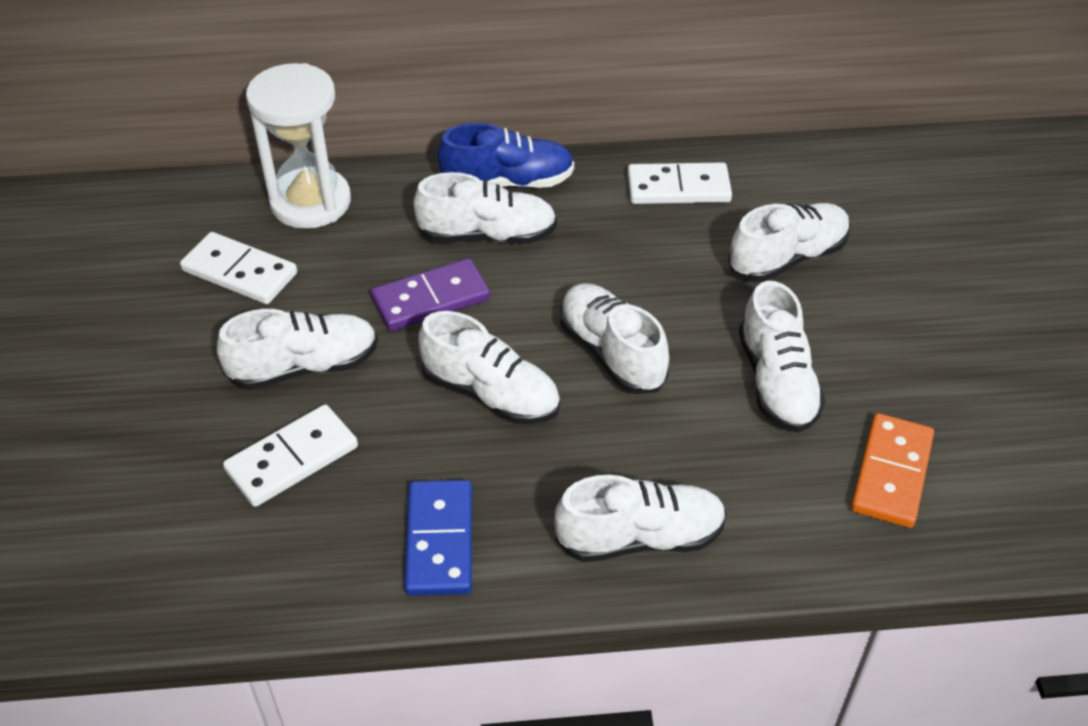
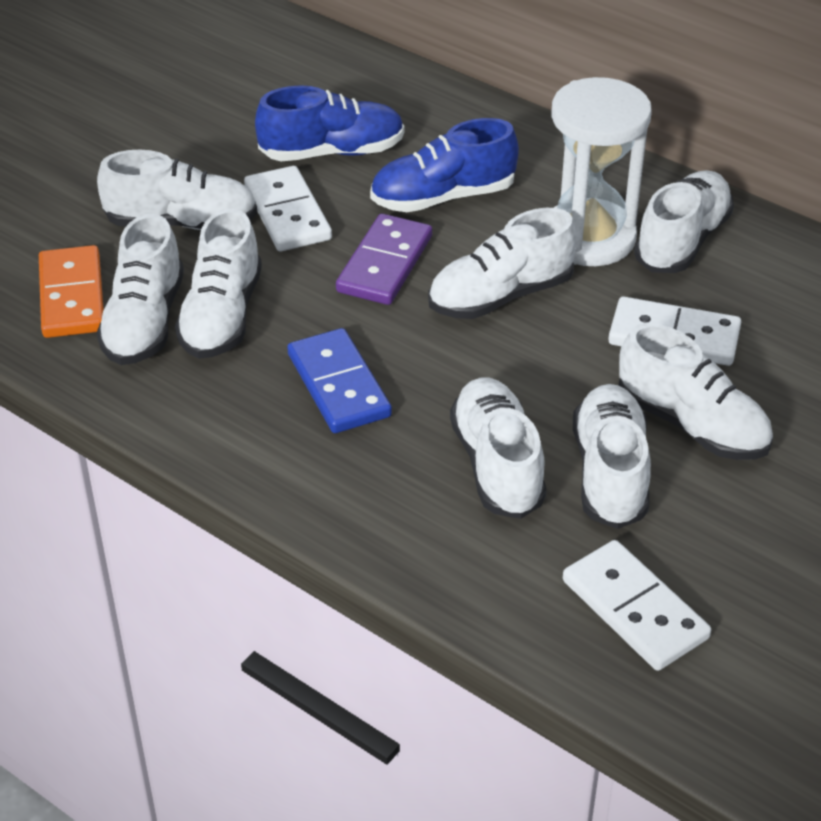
blue shoe: 1 -> 2
white shoe: 7 -> 8

